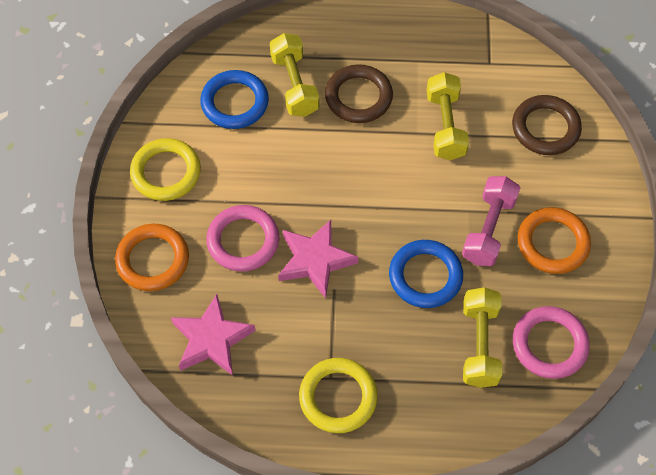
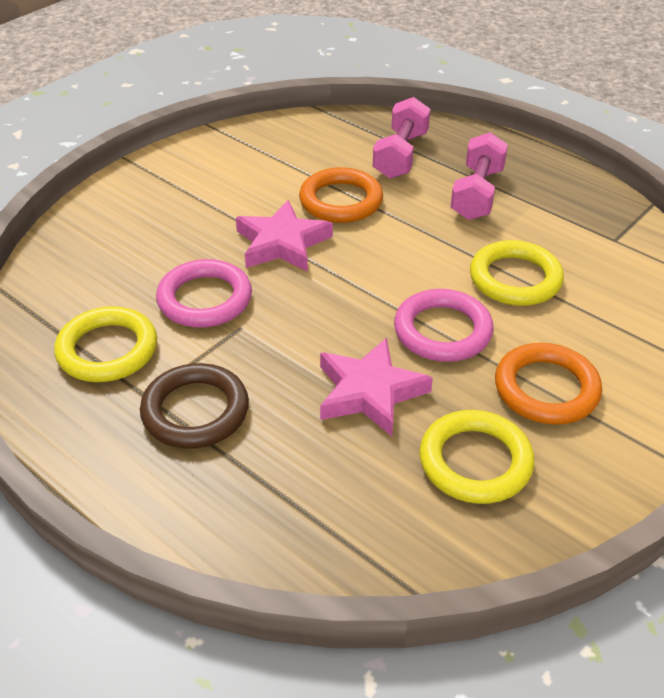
blue ring: 2 -> 0
brown ring: 2 -> 1
pink dumbbell: 1 -> 2
yellow dumbbell: 3 -> 0
yellow ring: 2 -> 3

